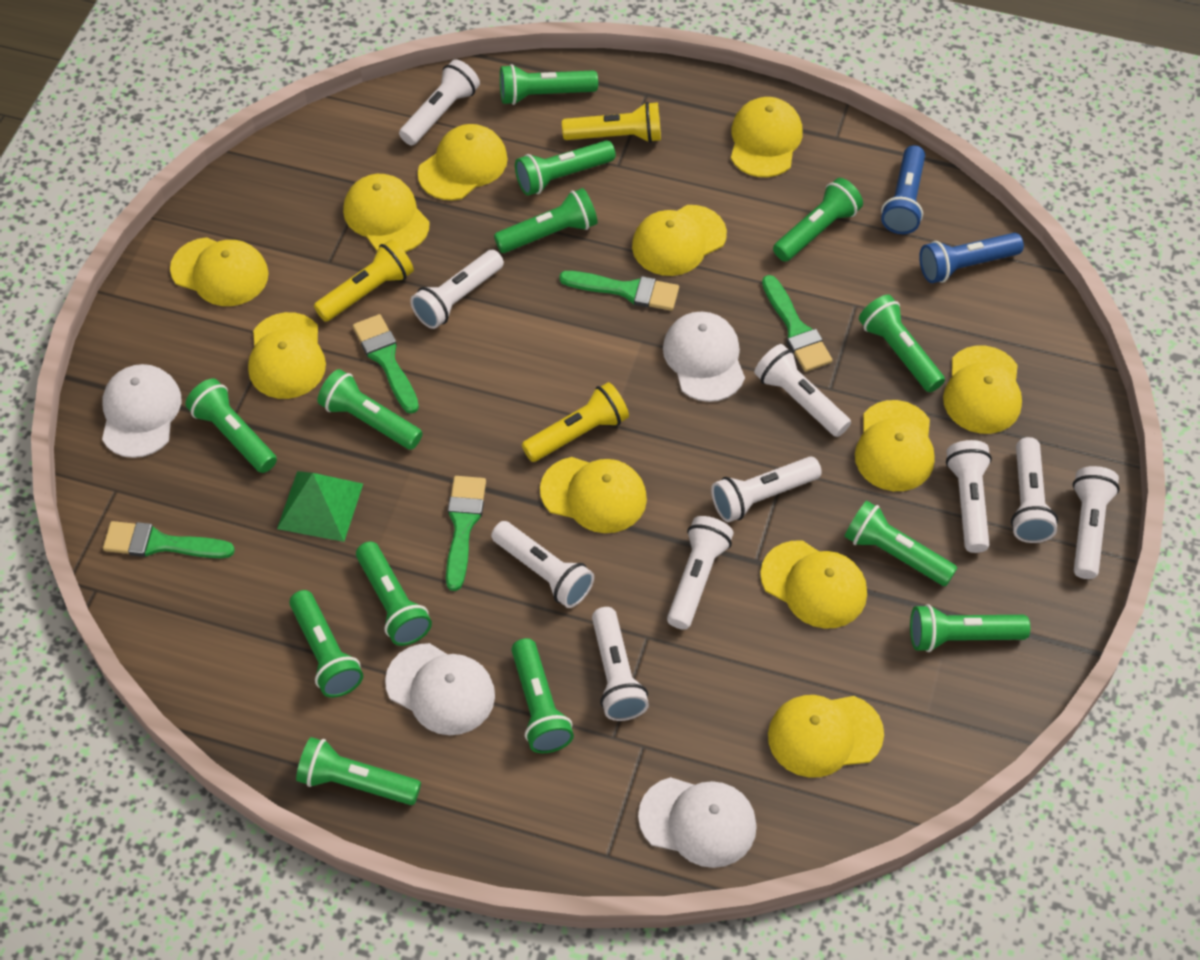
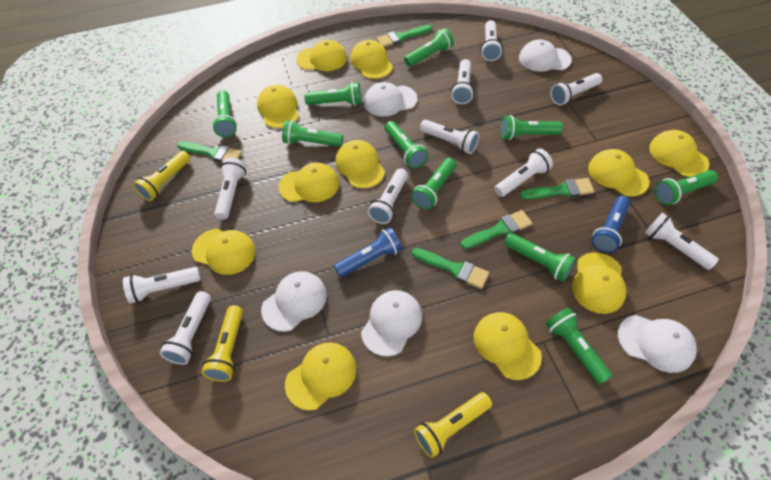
green flashlight: 13 -> 10
green pyramid: 1 -> 0
white cap: 4 -> 5

